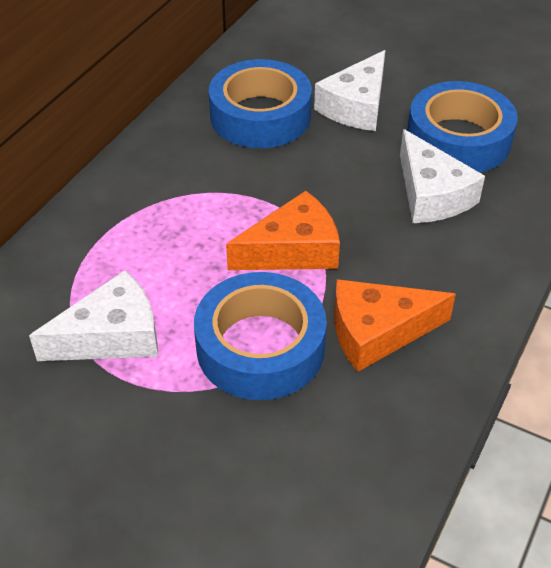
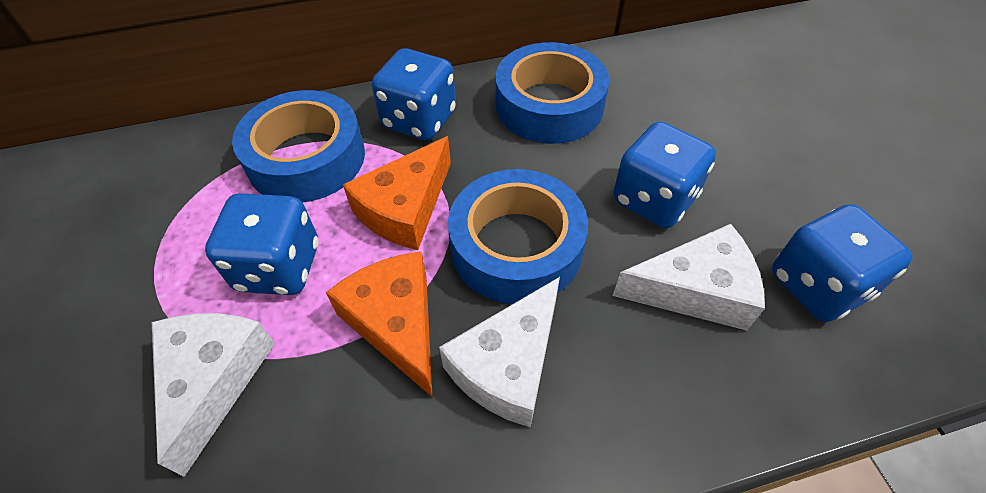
blue dice: 0 -> 4

